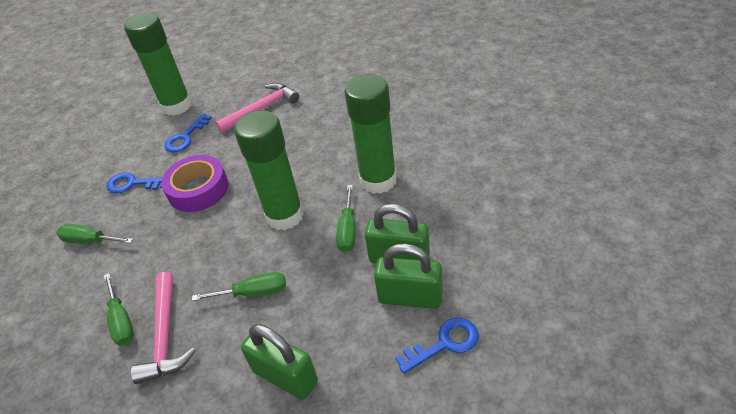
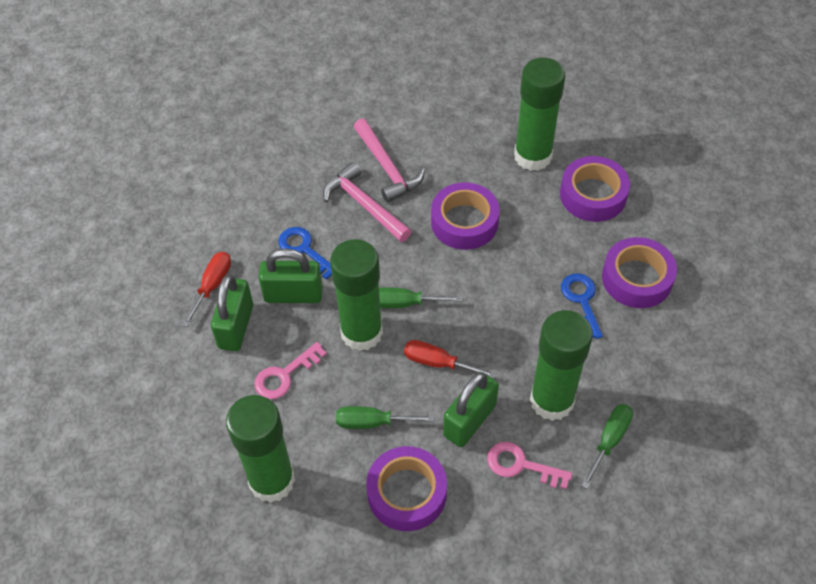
blue key: 3 -> 2
green glue stick: 3 -> 4
green screwdriver: 4 -> 3
pink key: 0 -> 2
purple tape: 1 -> 4
red screwdriver: 0 -> 2

